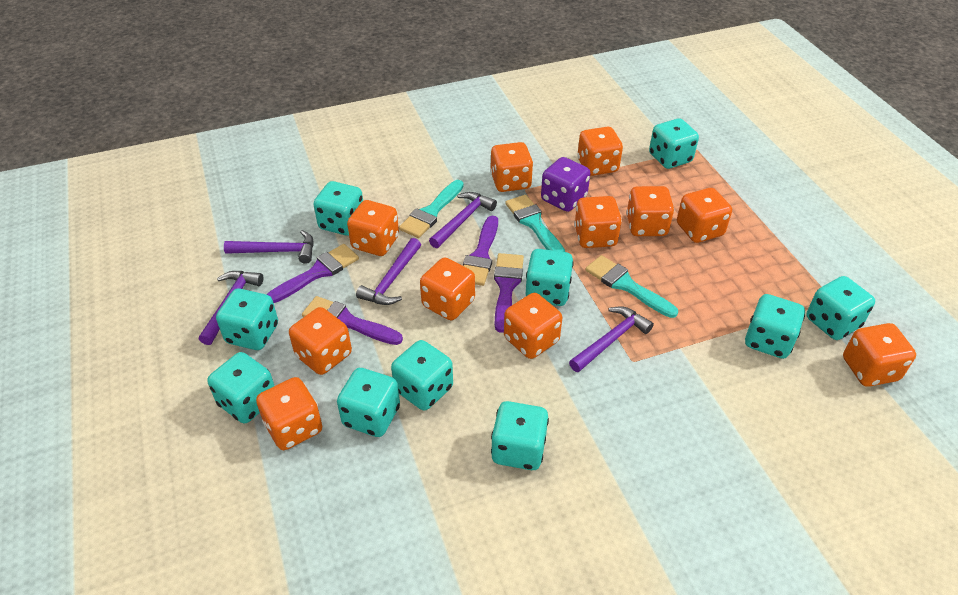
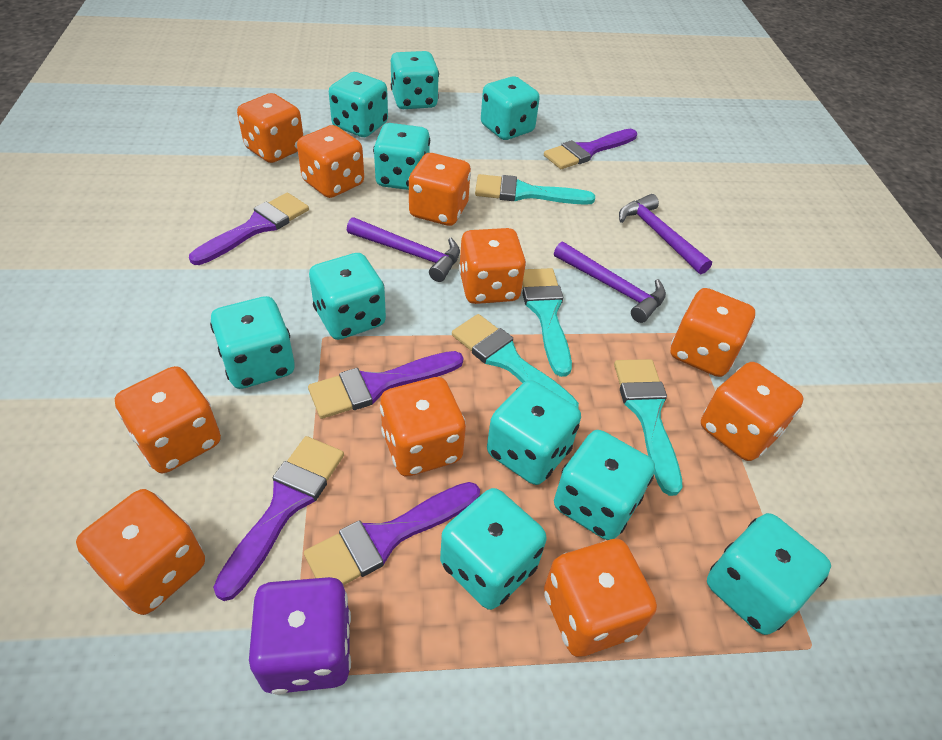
orange dice: 11 -> 10
purple brush: 4 -> 5
purple hammer: 5 -> 3
turquoise brush: 3 -> 4

